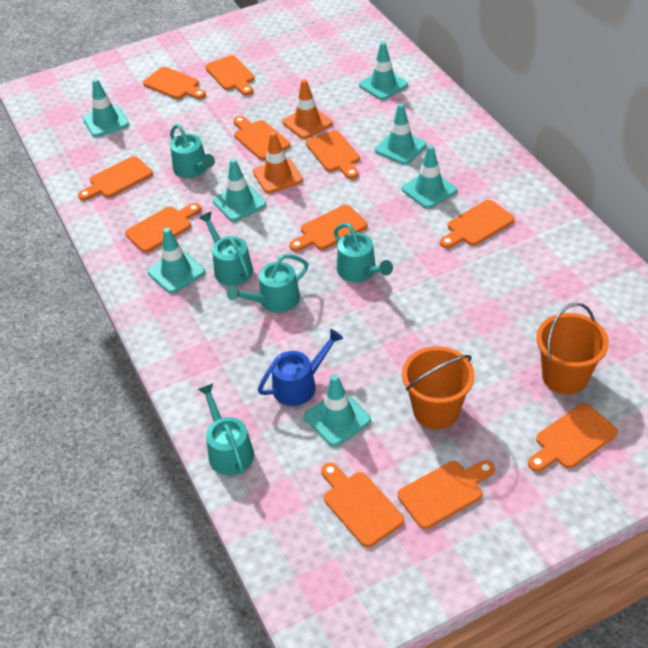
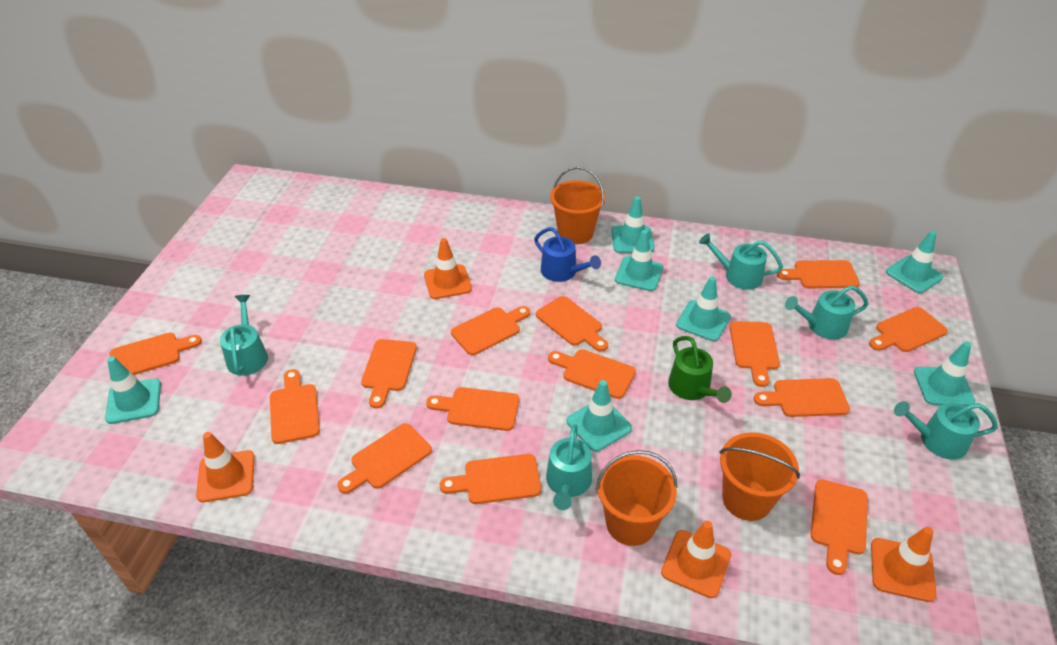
green watering can: 0 -> 1
orange bucket: 2 -> 3
orange cutting board: 11 -> 14
orange traffic cone: 2 -> 4

